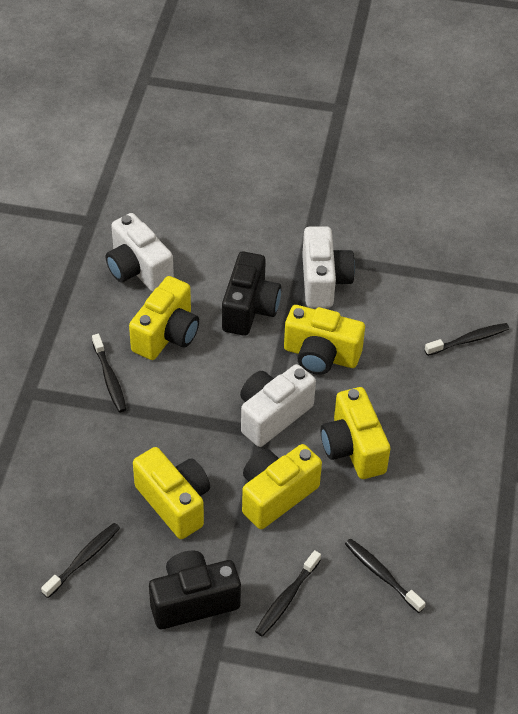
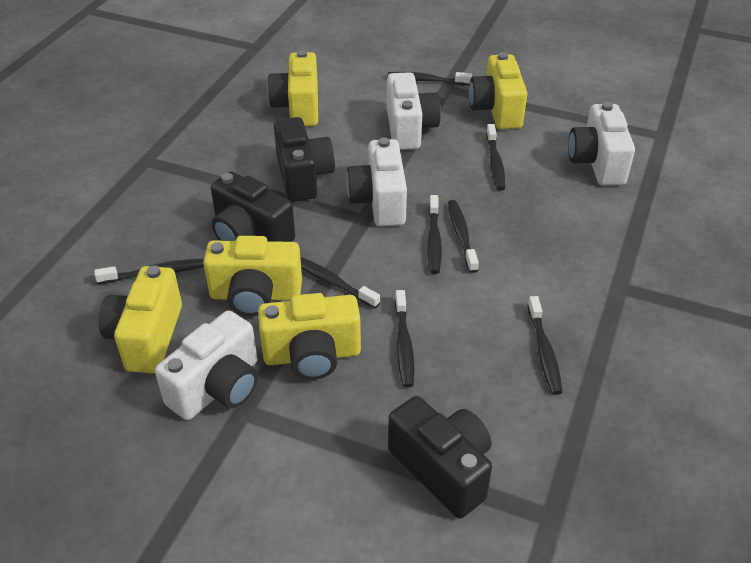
black camera: 2 -> 3
black toothbrush: 5 -> 8
white camera: 3 -> 4

